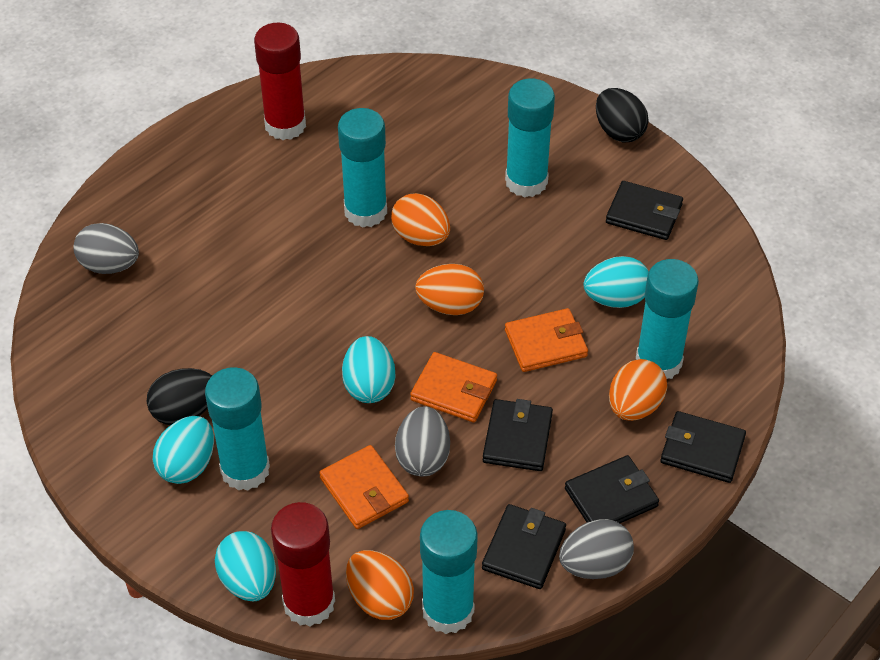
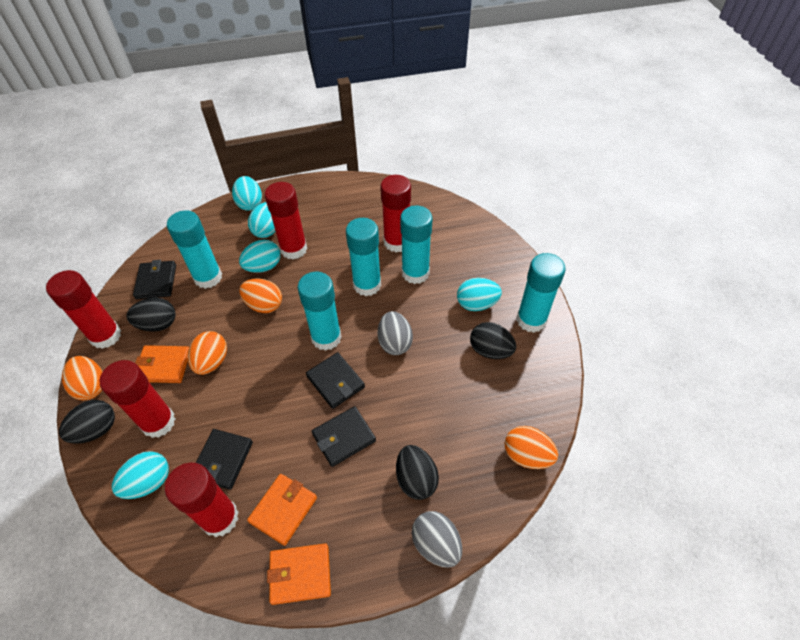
black egg: 2 -> 4
black wallet: 5 -> 4
grey egg: 3 -> 2
red glue stick: 2 -> 5
turquoise egg: 4 -> 5

